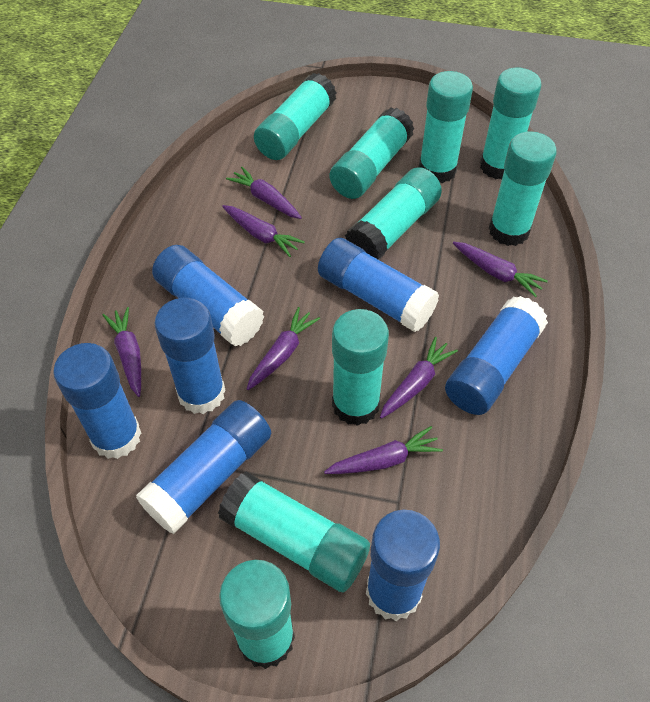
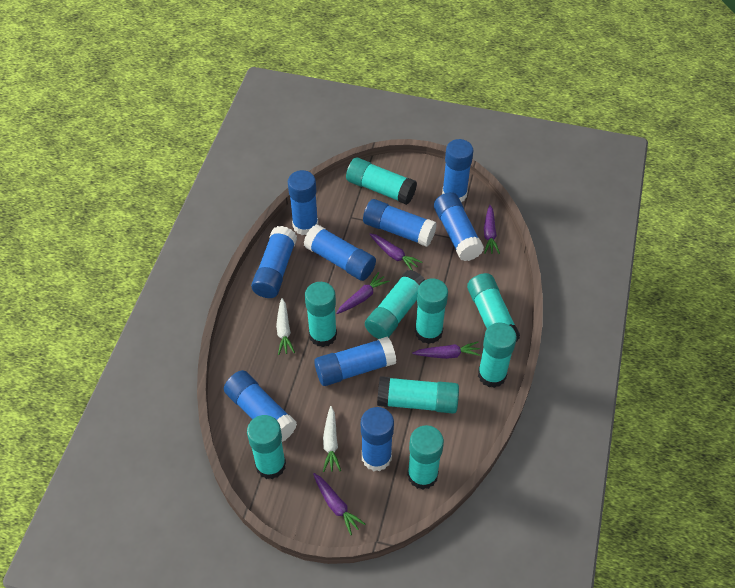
blue glue stick: 7 -> 9
purple carrot: 7 -> 5
white carrot: 0 -> 2

